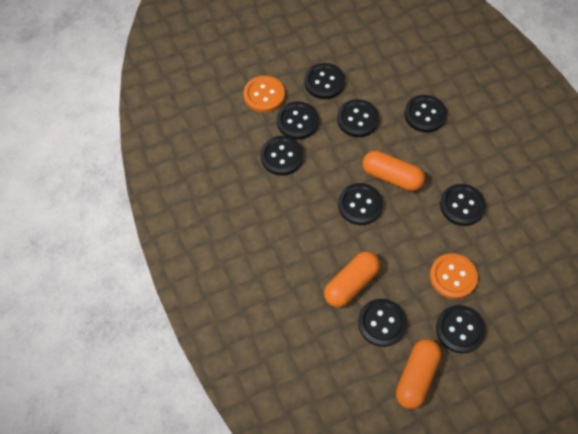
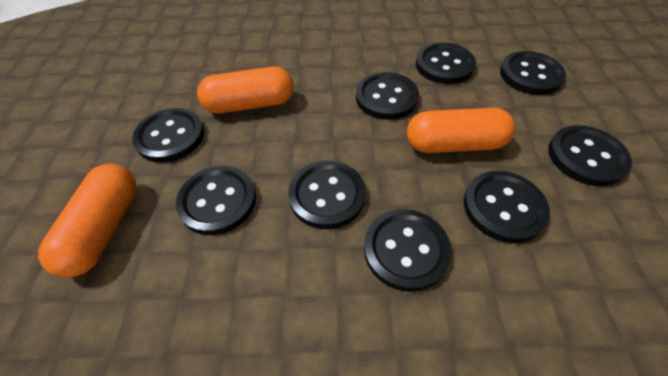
orange button: 2 -> 0

